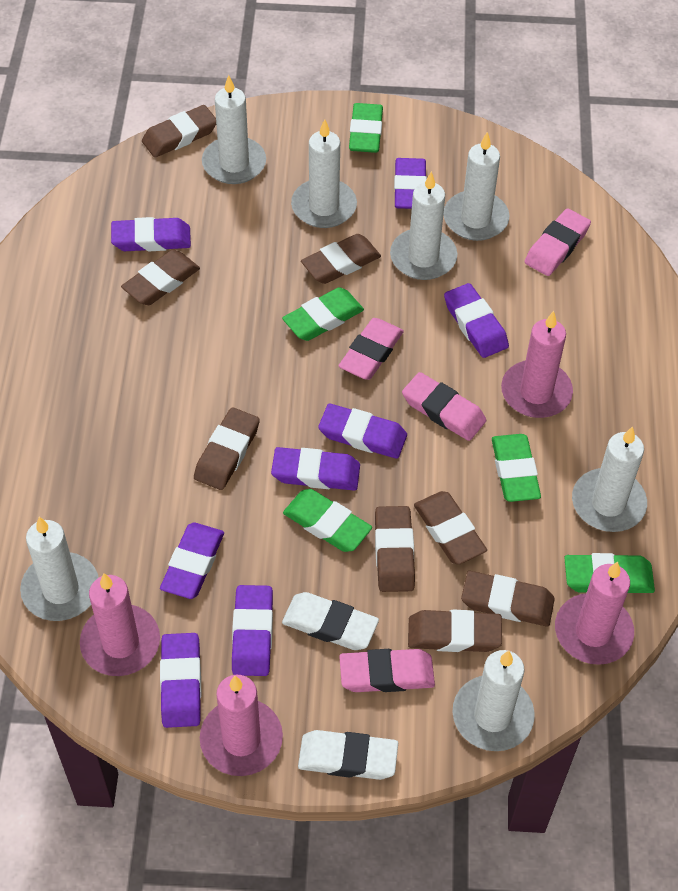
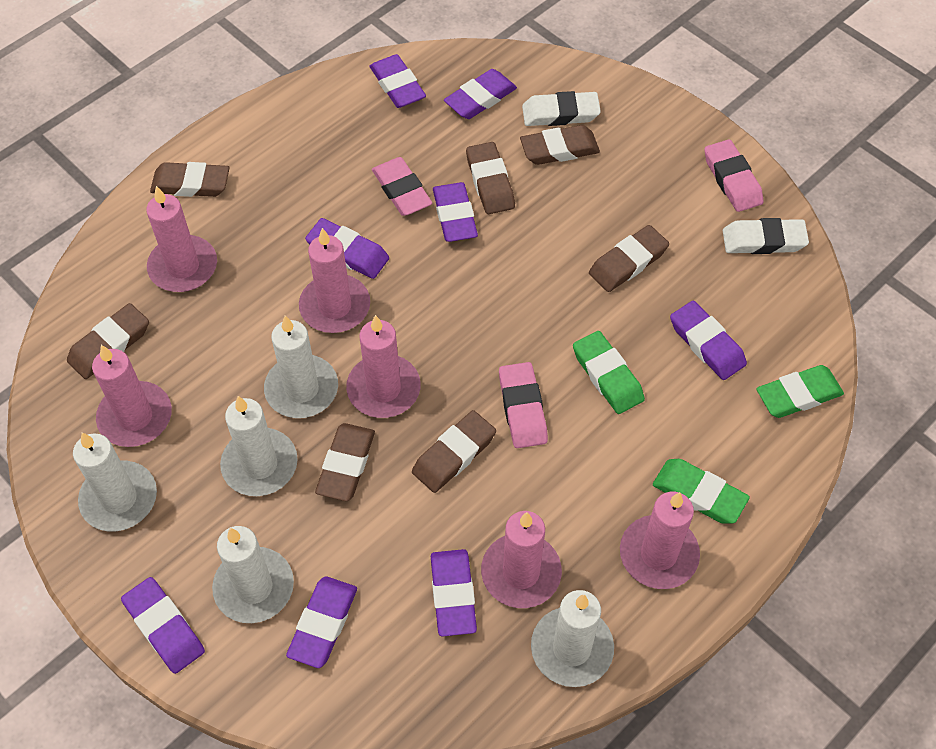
brown eraser: 8 -> 7
green eraser: 5 -> 3
pink candle: 4 -> 6
pink eraser: 4 -> 3
white candle: 7 -> 5

